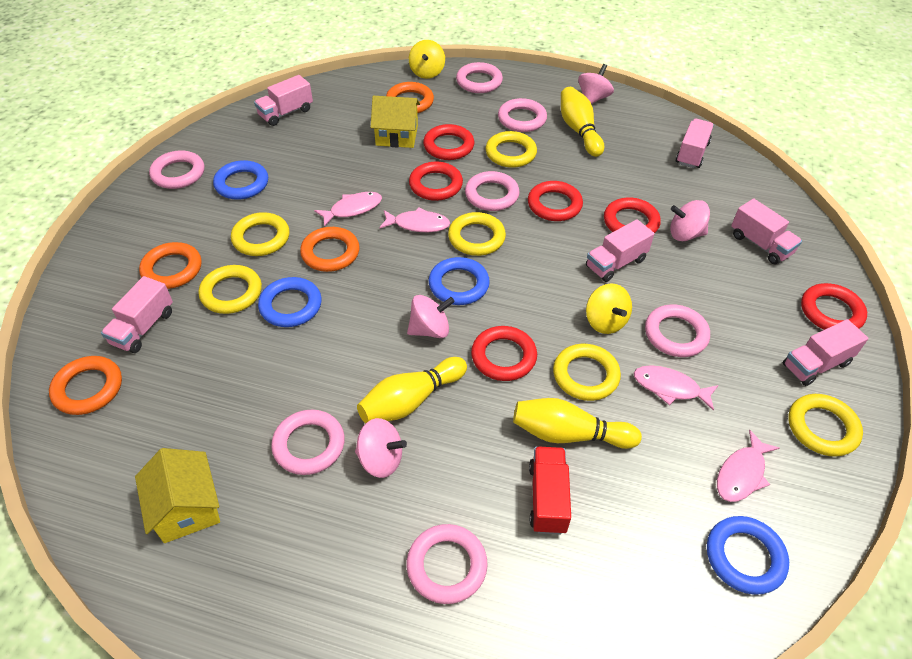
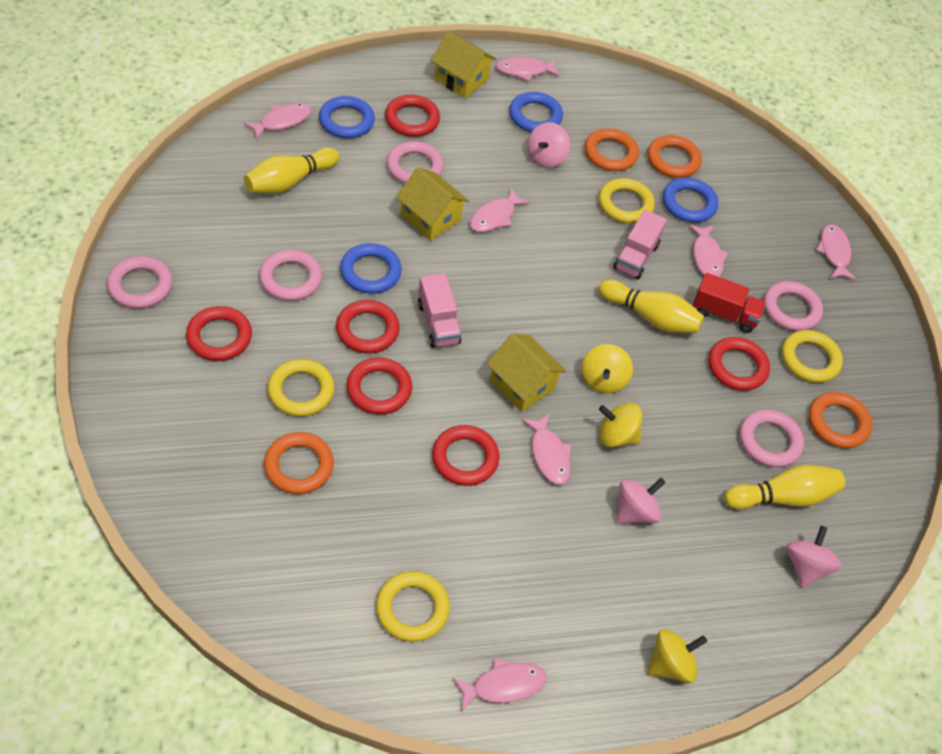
pink fish: 4 -> 7
pink ring: 7 -> 5
pink spinning top: 4 -> 3
pink truck: 6 -> 2
yellow house: 2 -> 3
yellow ring: 6 -> 4
yellow spinning top: 2 -> 3

